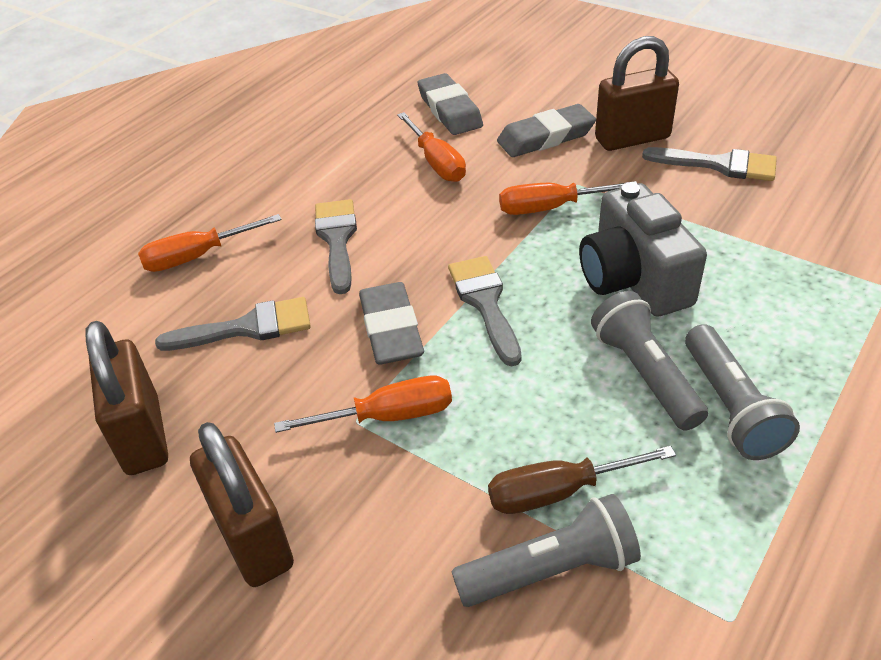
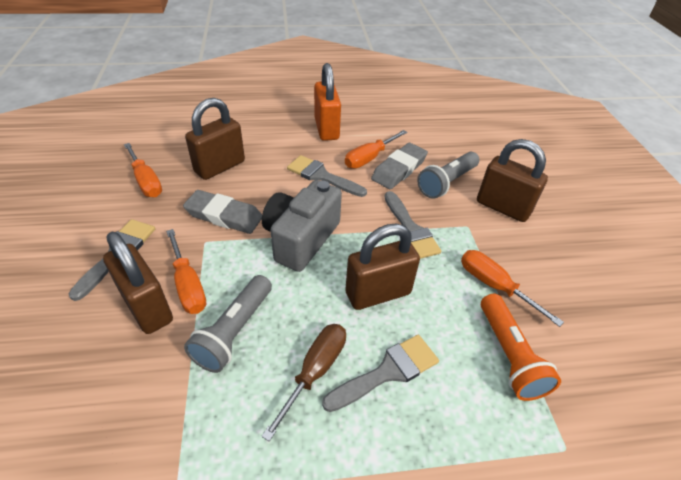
brown padlock: 3 -> 4
grey eraser: 3 -> 2
grey flashlight: 3 -> 2
orange flashlight: 0 -> 1
orange padlock: 0 -> 1

